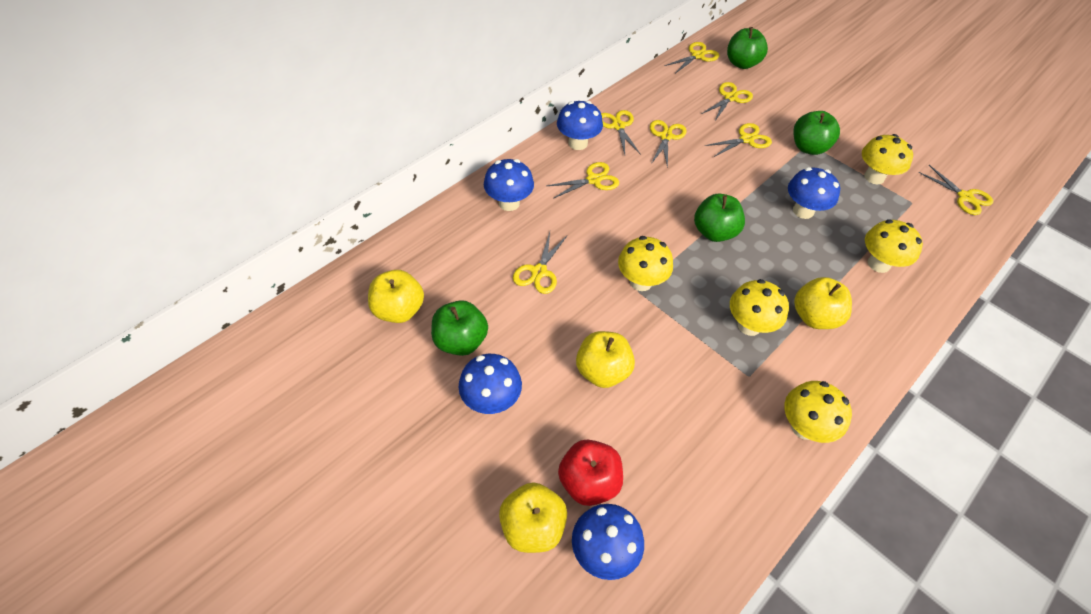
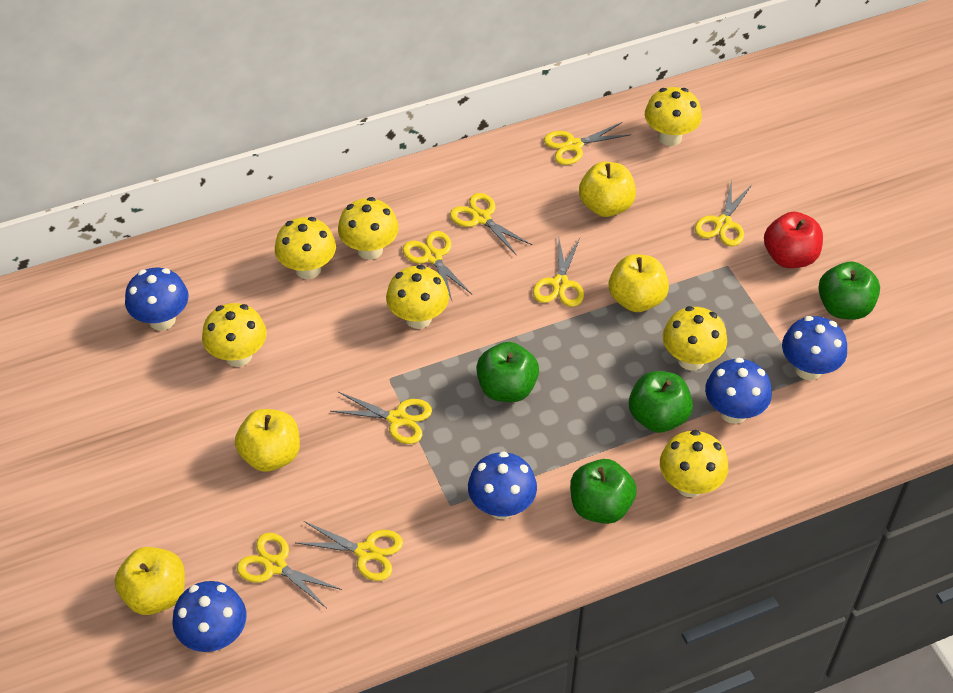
yellow mushroom: 5 -> 7

